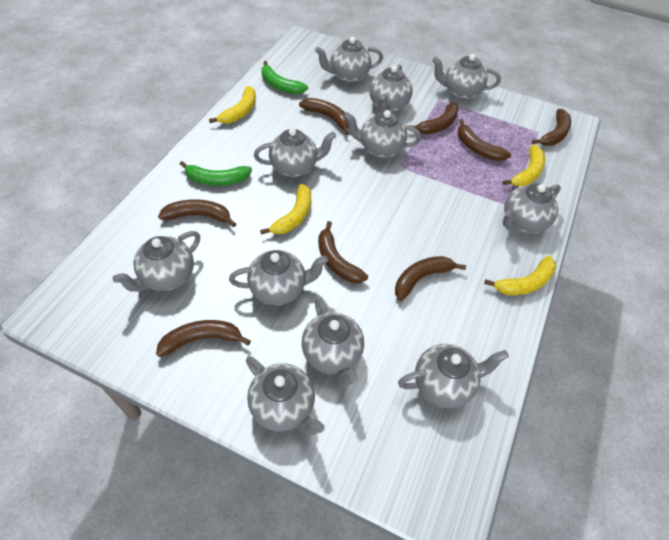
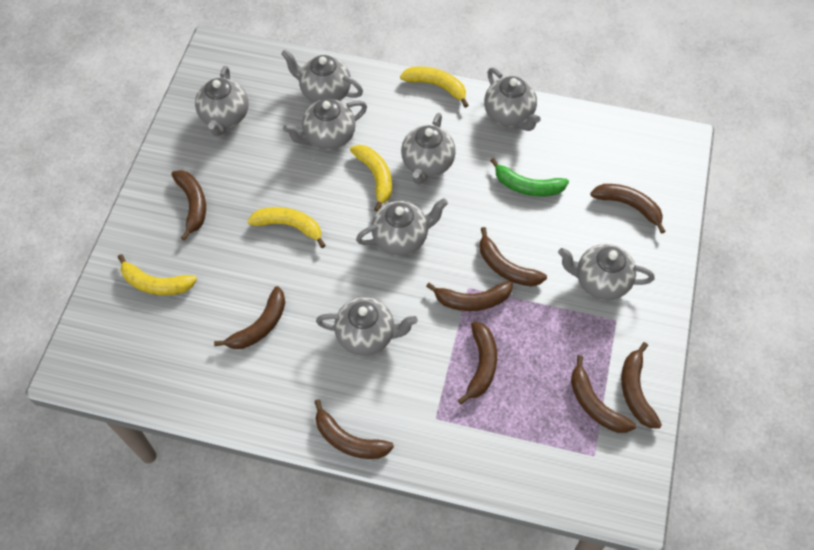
brown banana: 8 -> 9
green banana: 2 -> 1
grey teapot: 11 -> 8

